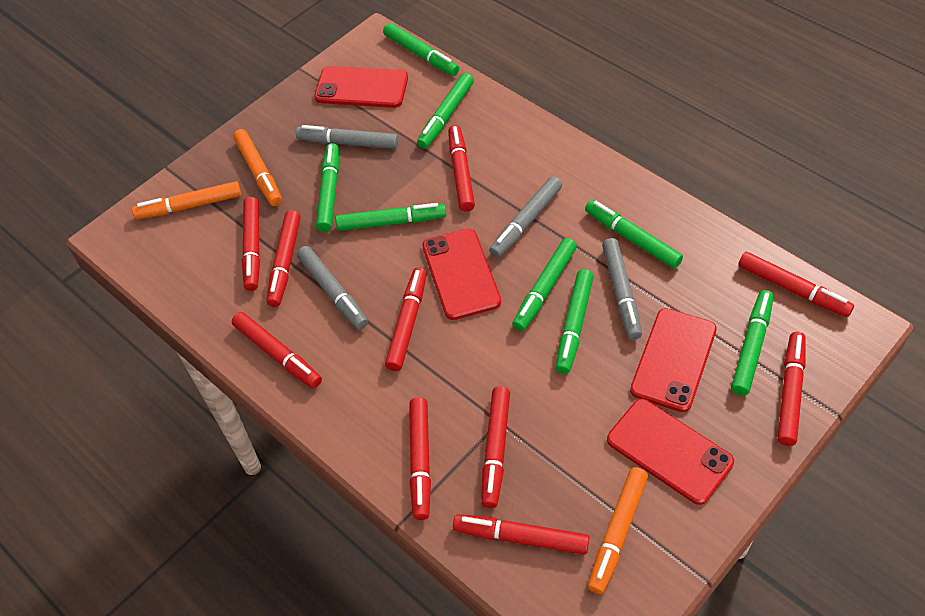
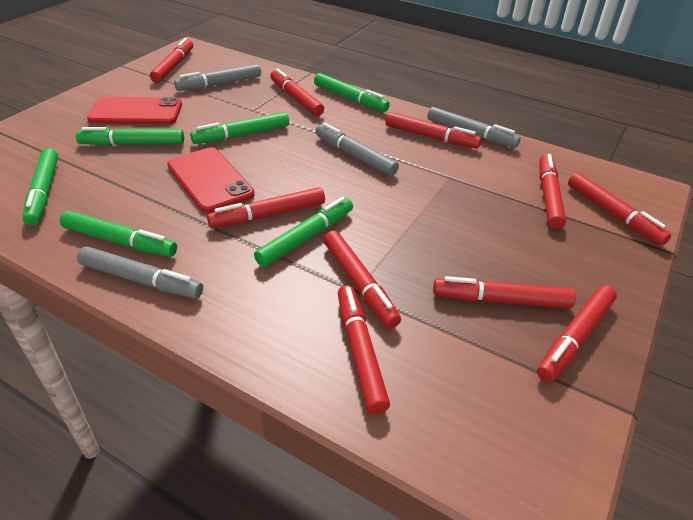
green marker: 8 -> 6
orange marker: 3 -> 0
red phone: 4 -> 2

